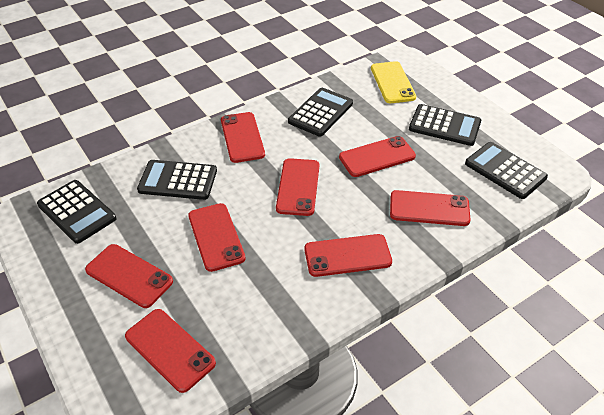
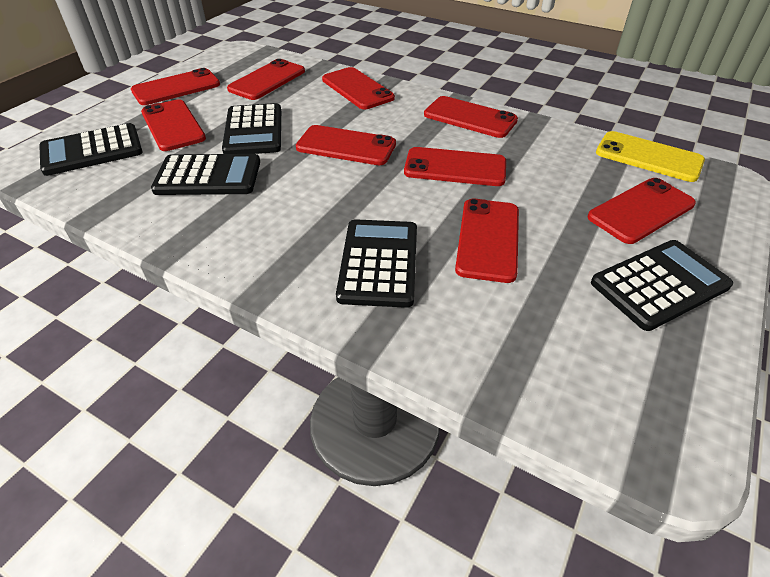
red phone: 8 -> 9

